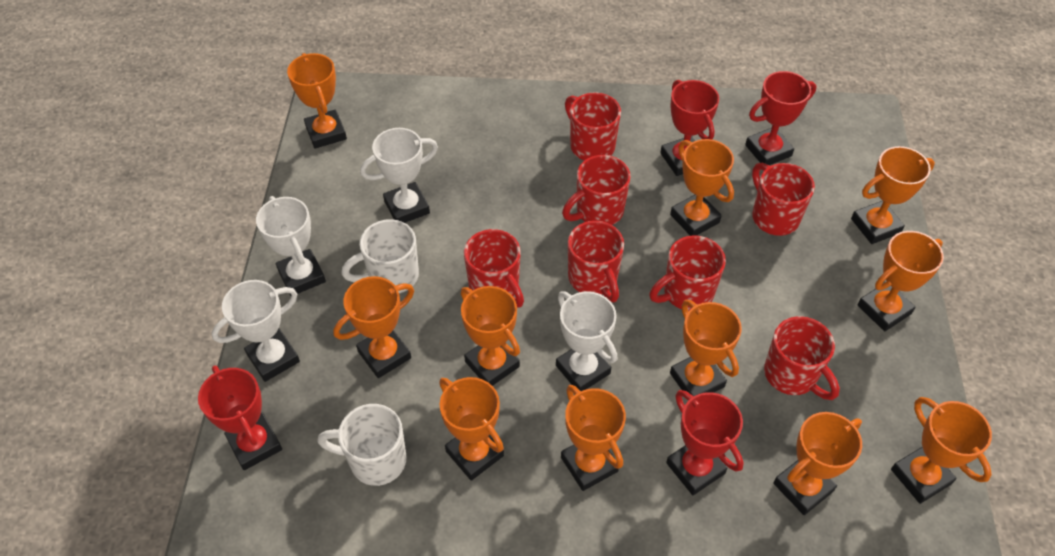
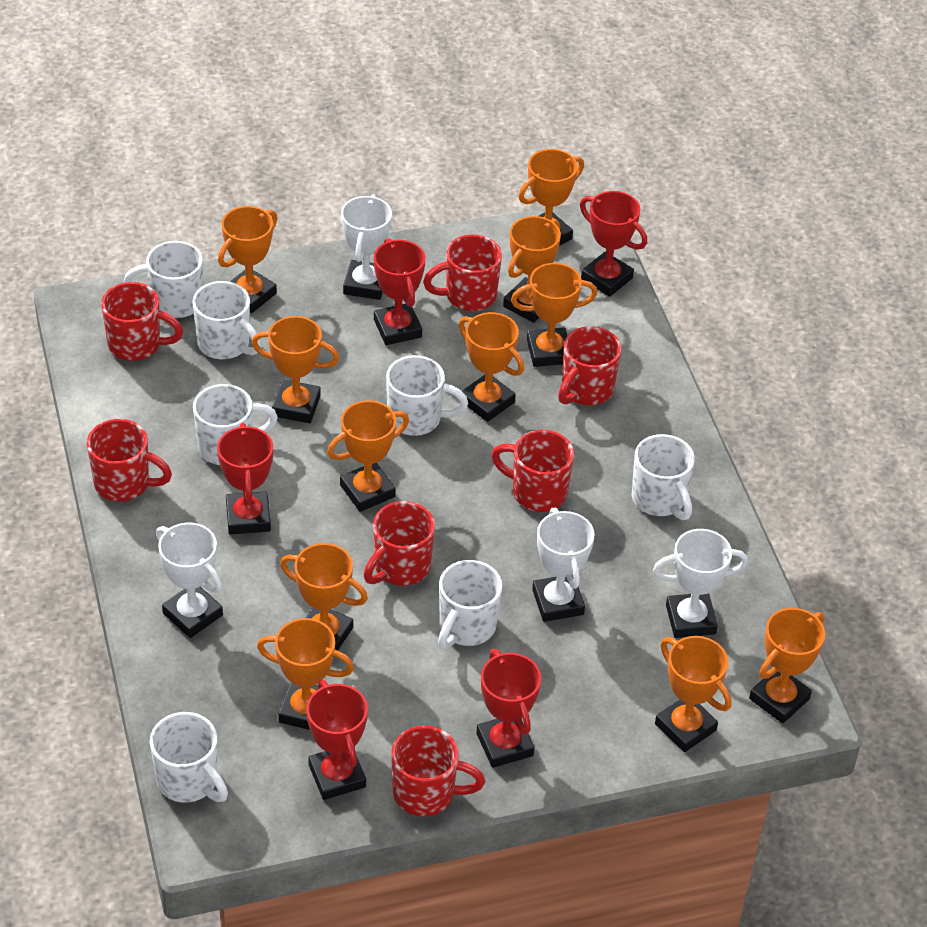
red trophy: 4 -> 5
white mug: 2 -> 7

